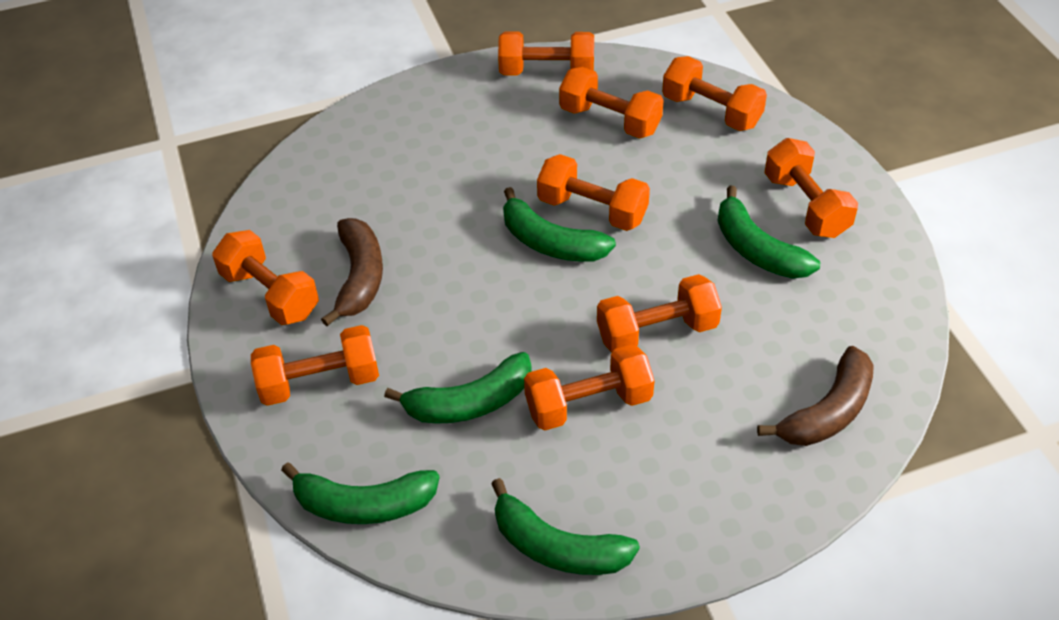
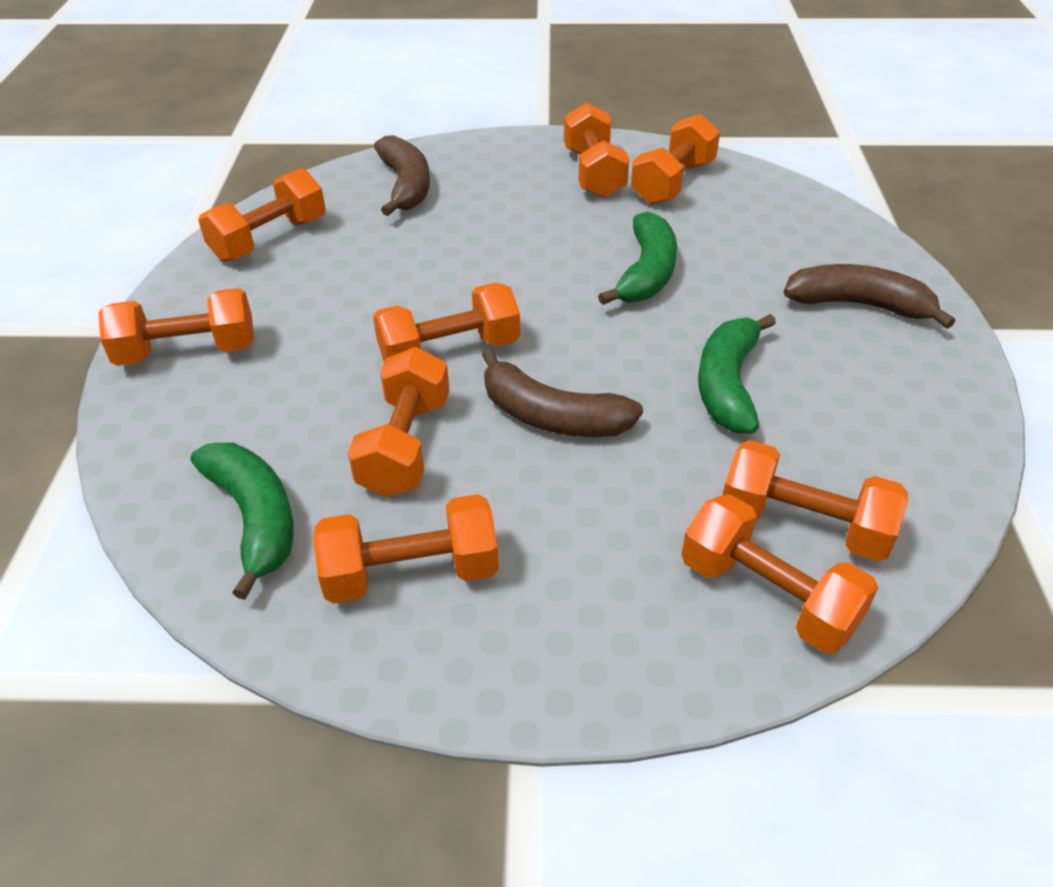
brown banana: 2 -> 3
green banana: 5 -> 3

